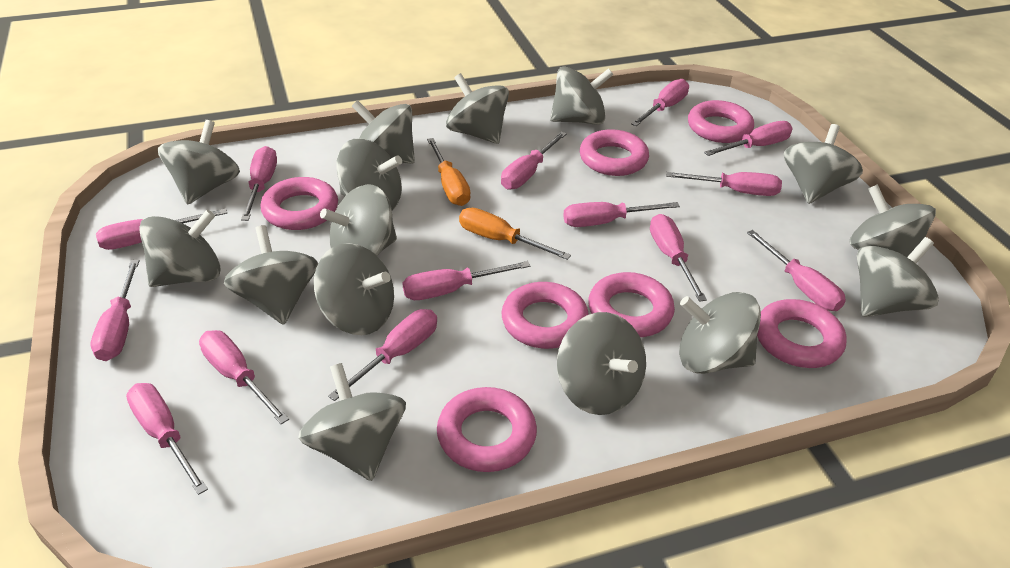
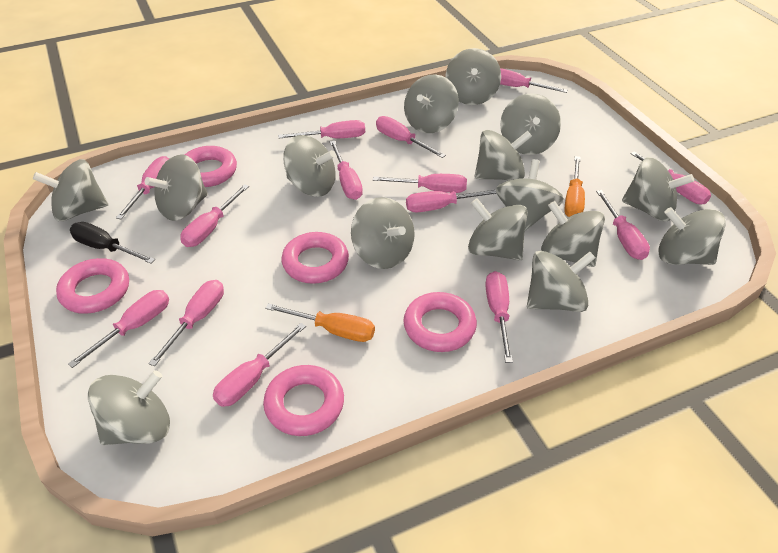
black screwdriver: 0 -> 1
pink ring: 7 -> 5

